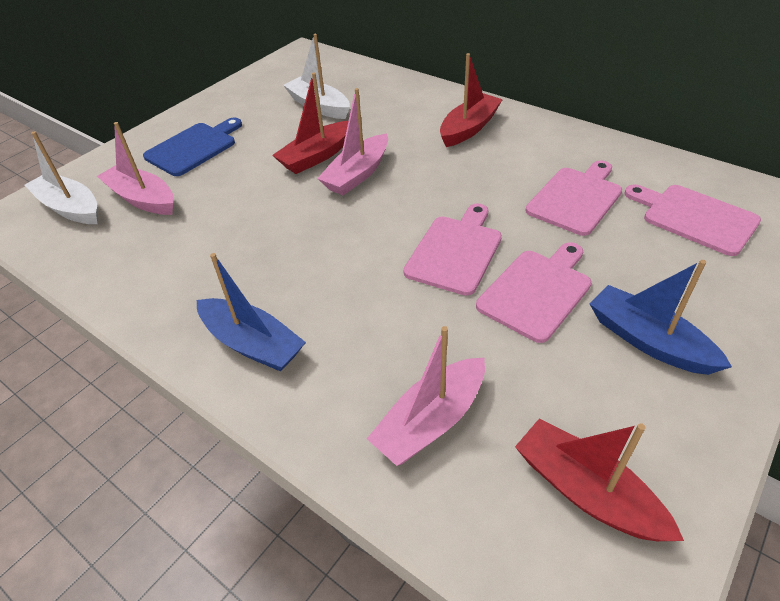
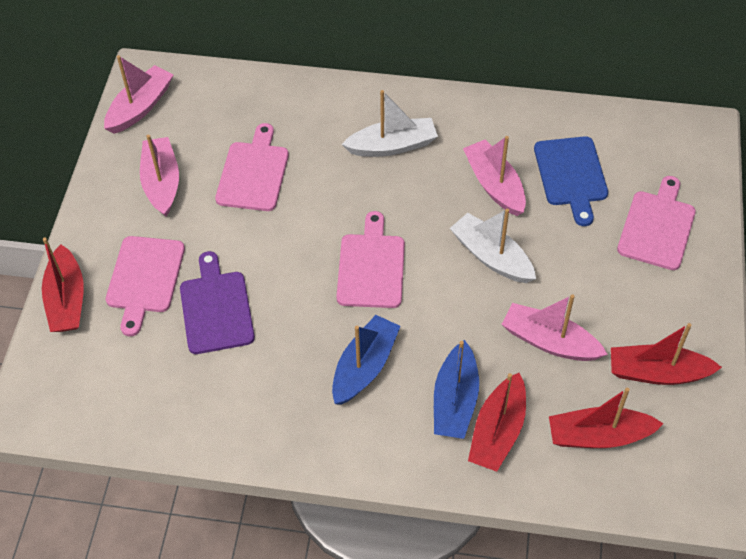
pink boat: 3 -> 4
purple cutting board: 0 -> 1
red boat: 3 -> 4

